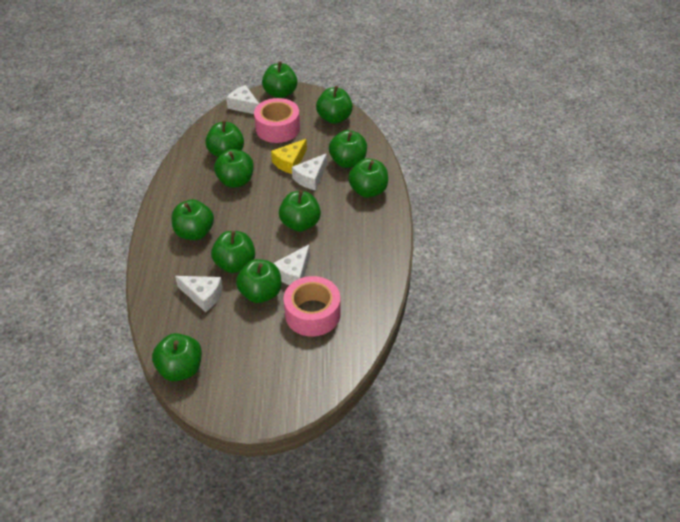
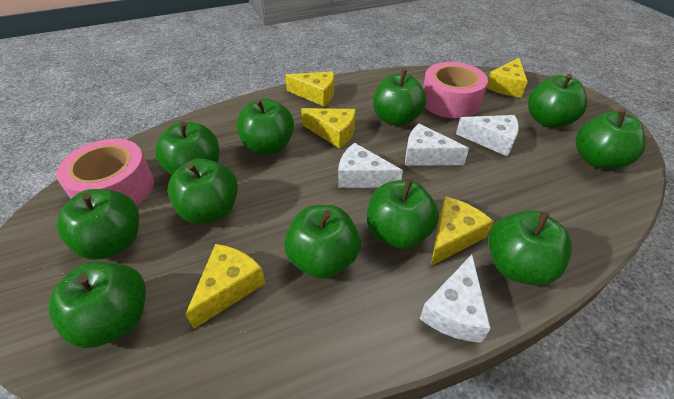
yellow cheese: 1 -> 5

